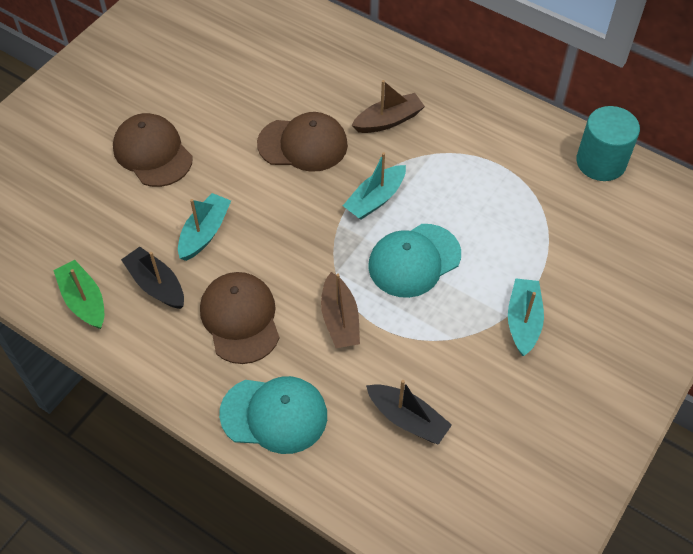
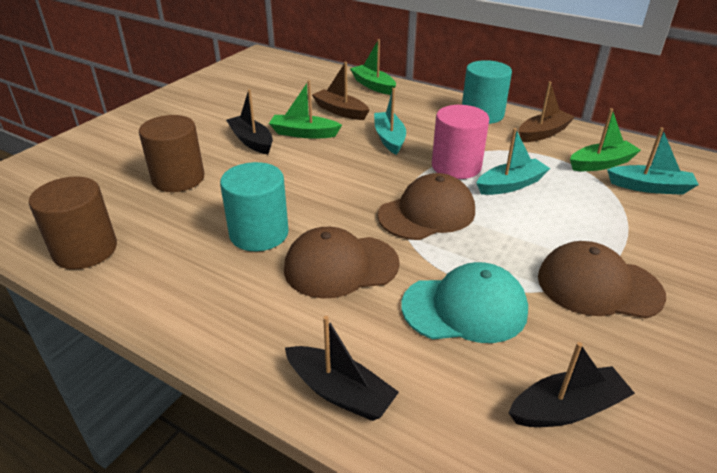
black boat: 2 -> 3
brown cylinder: 0 -> 2
green boat: 1 -> 3
pink cylinder: 0 -> 1
turquoise cap: 2 -> 1
turquoise cylinder: 1 -> 2

